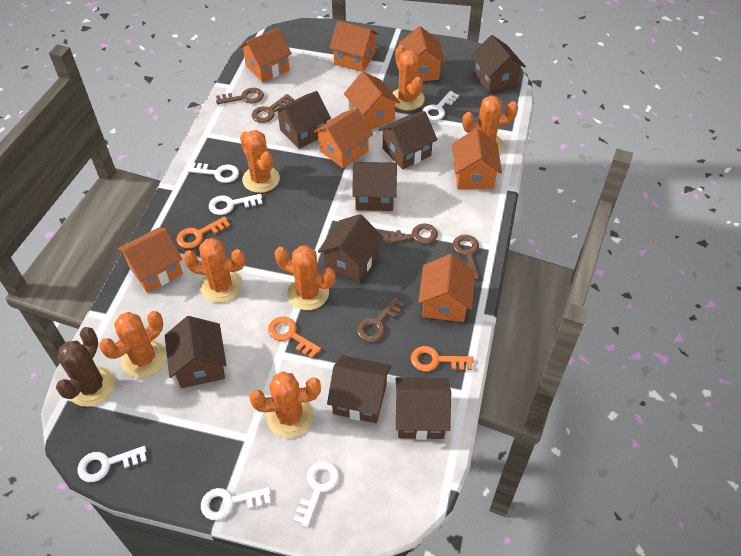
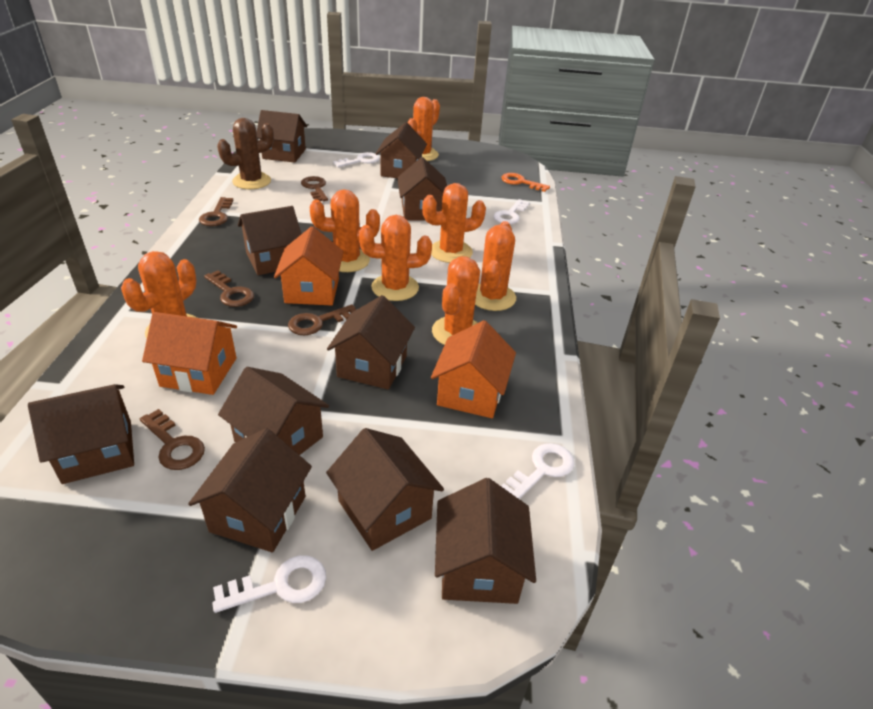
brown house: 8 -> 10
orange house: 8 -> 3
orange key: 3 -> 1
white key: 6 -> 4

